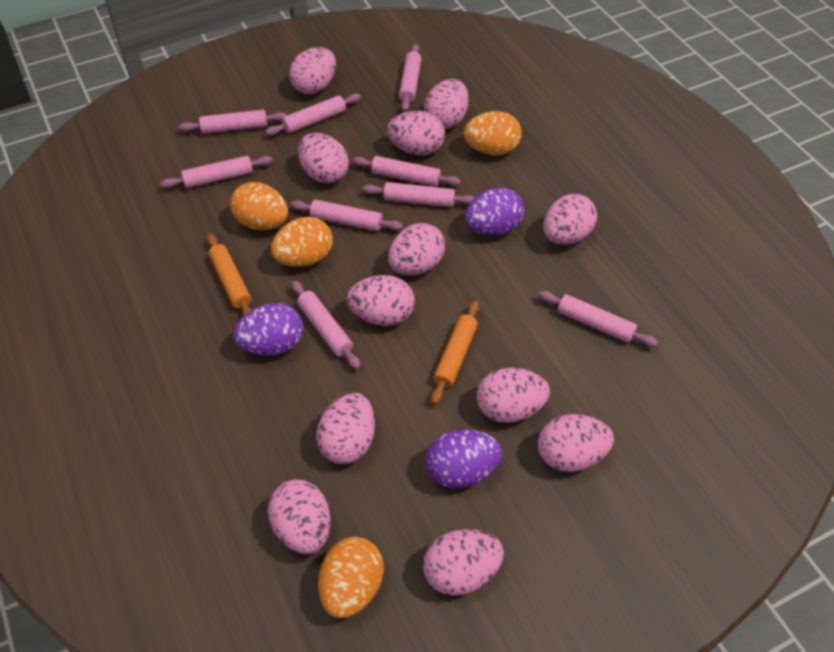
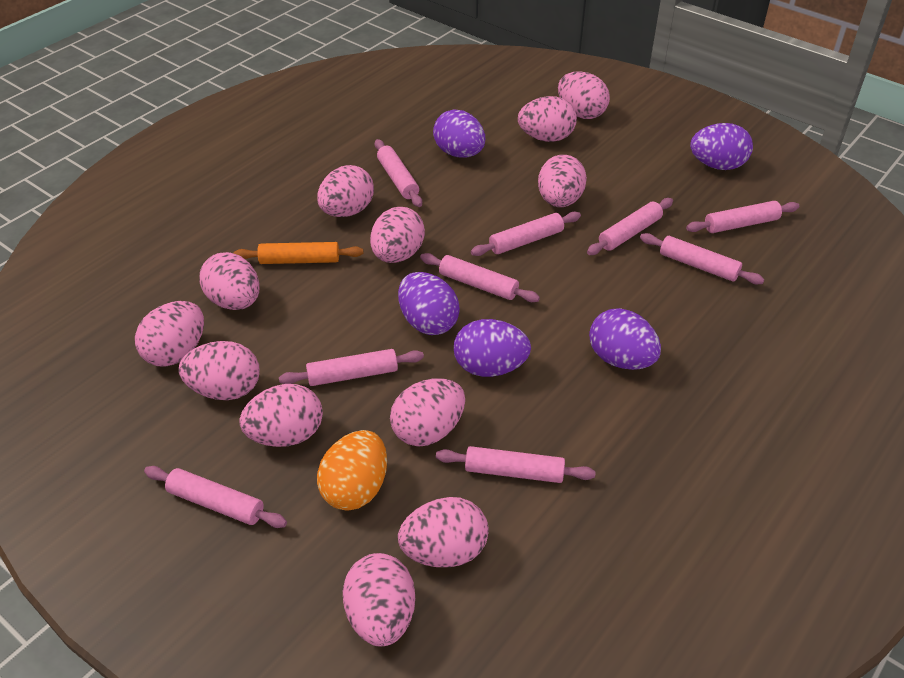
orange egg: 4 -> 1
orange rolling pin: 2 -> 1
purple egg: 3 -> 5

